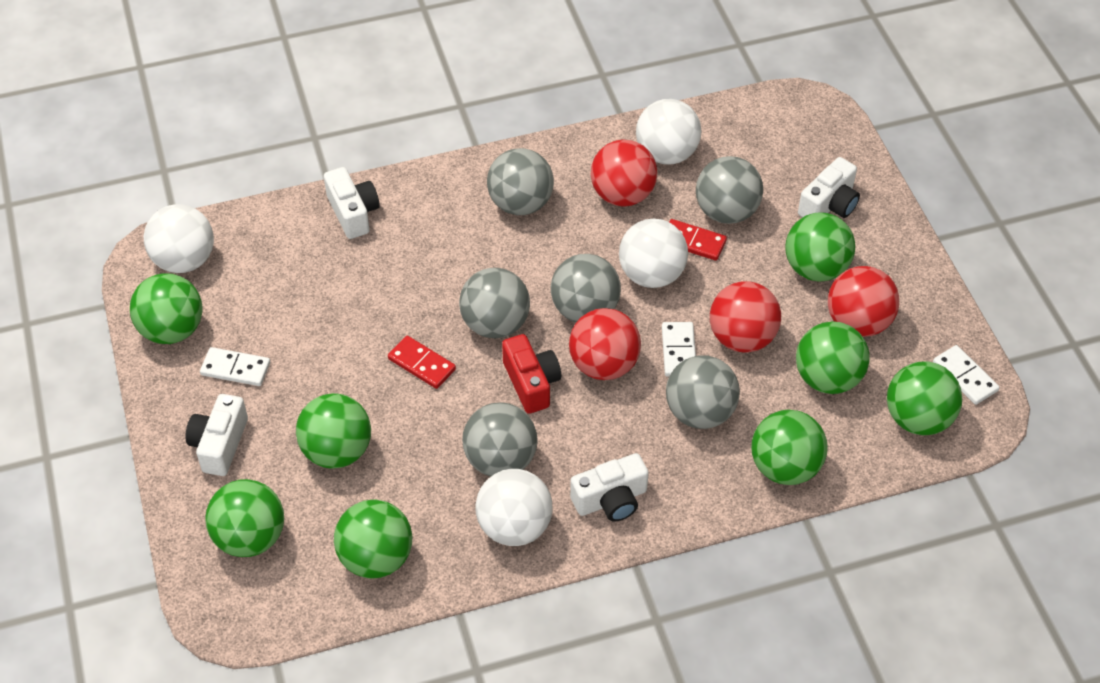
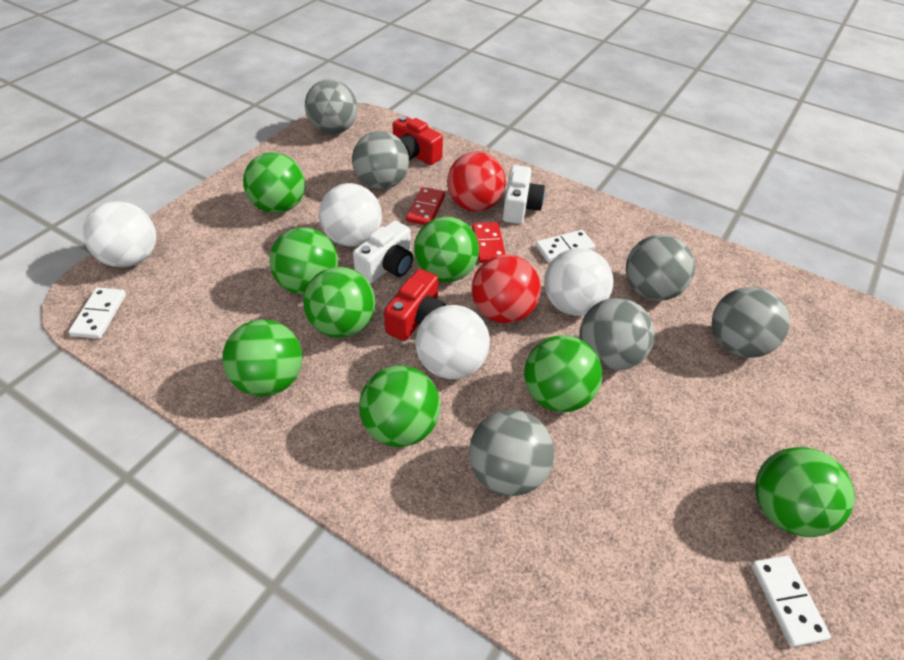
red ball: 4 -> 2
red camera: 1 -> 2
white camera: 4 -> 2

